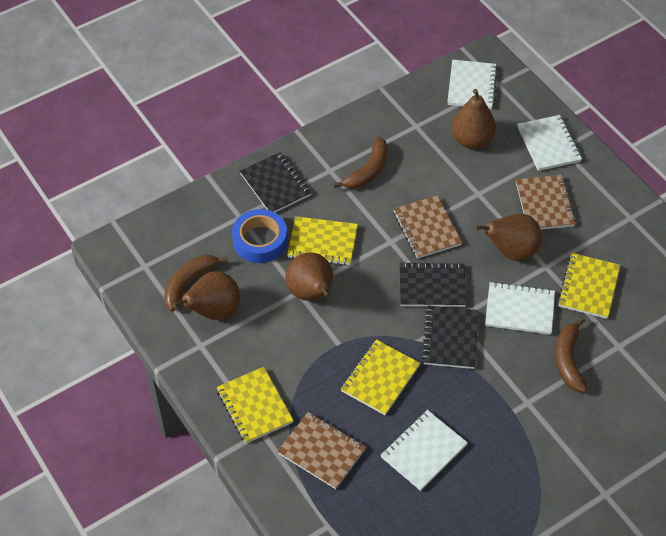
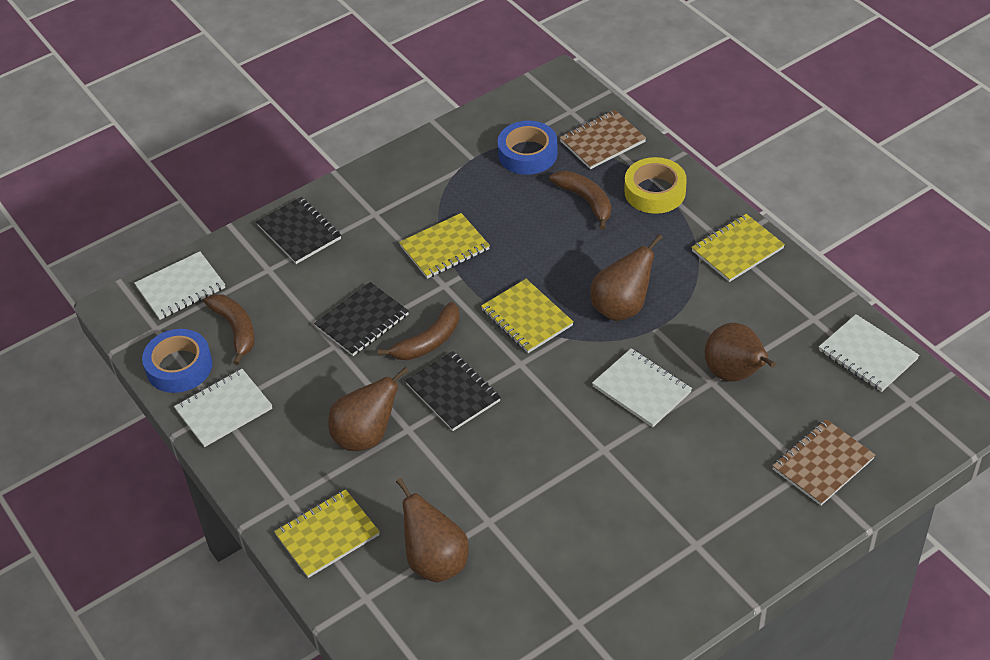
blue tape: 1 -> 2
brown notebook: 3 -> 2
yellow tape: 0 -> 1

